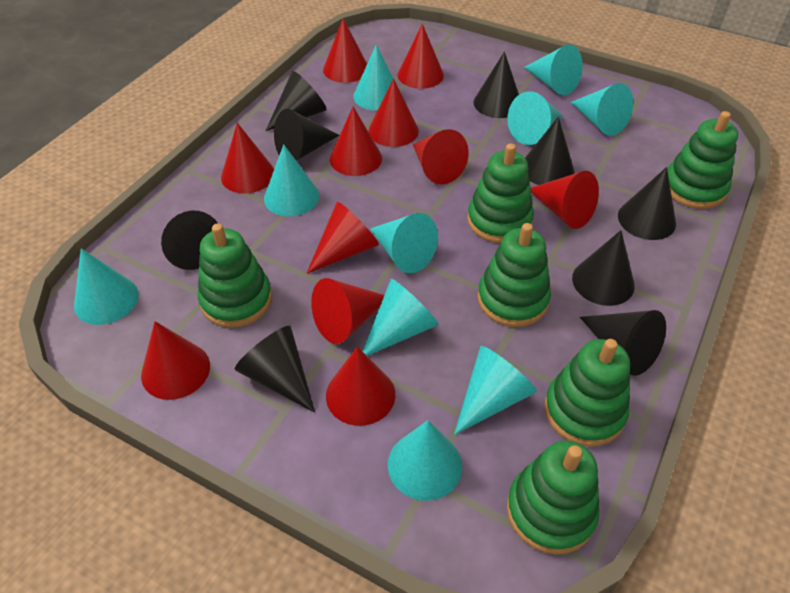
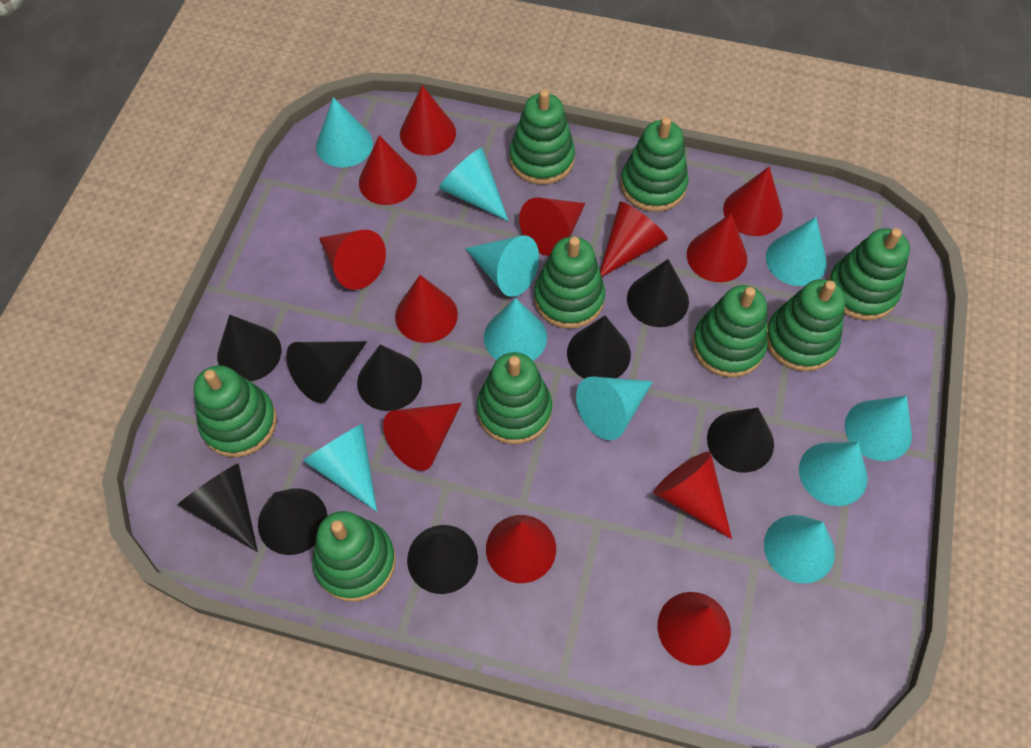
green stacking toy: 6 -> 9
red cone: 11 -> 12

